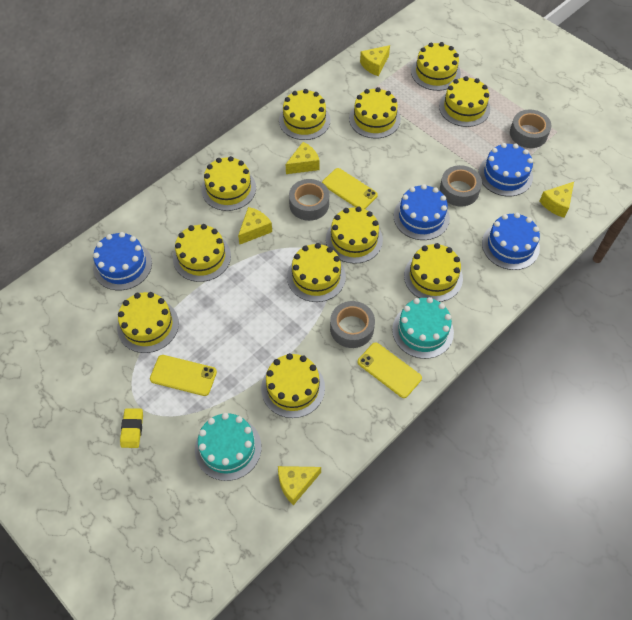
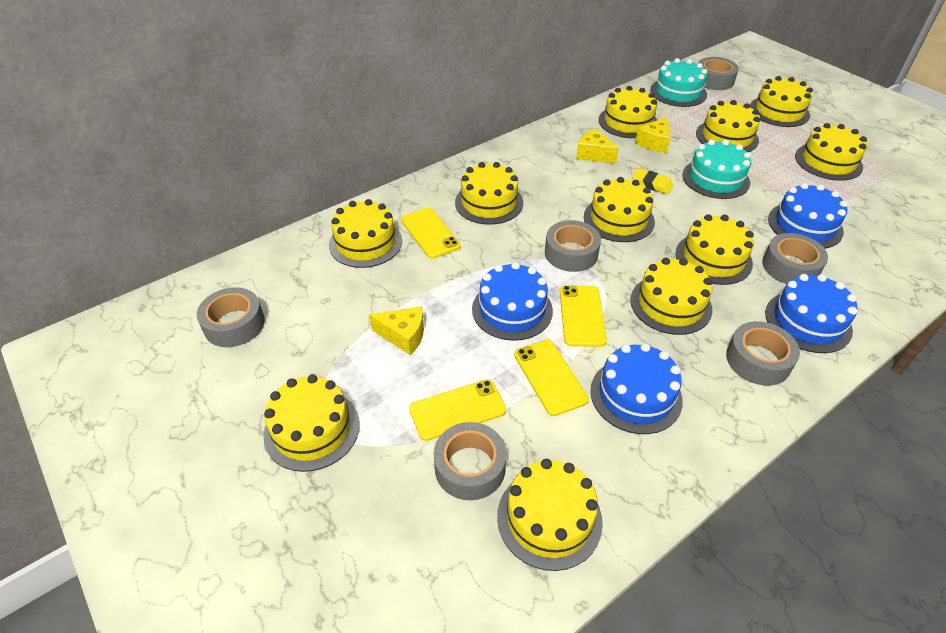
grey tape: 4 -> 6
yellow cheese: 5 -> 3
yellow phone: 3 -> 4

